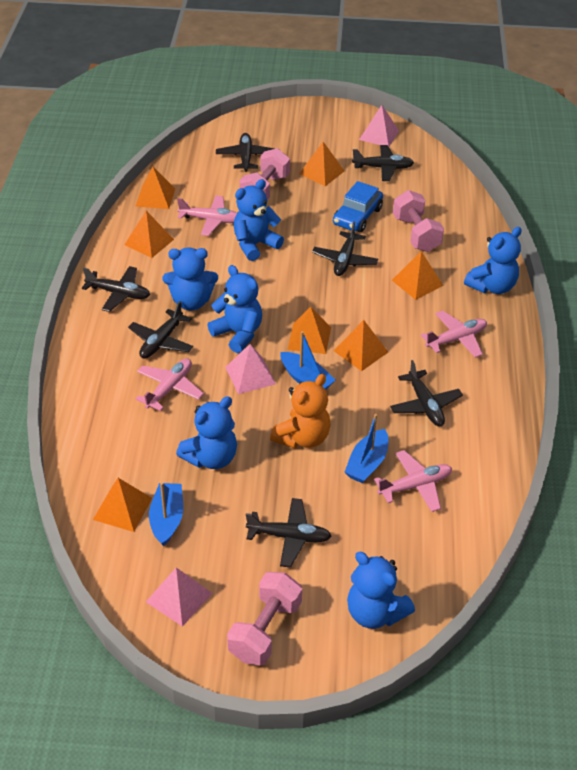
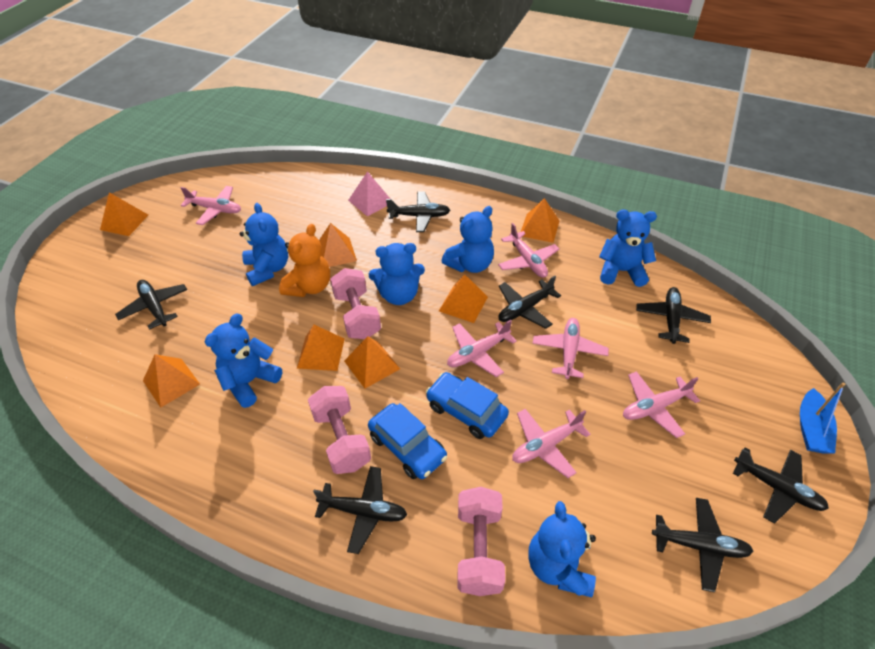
blue boat: 3 -> 1
blue car: 1 -> 2
pink plane: 4 -> 6
pink pyramid: 3 -> 1

